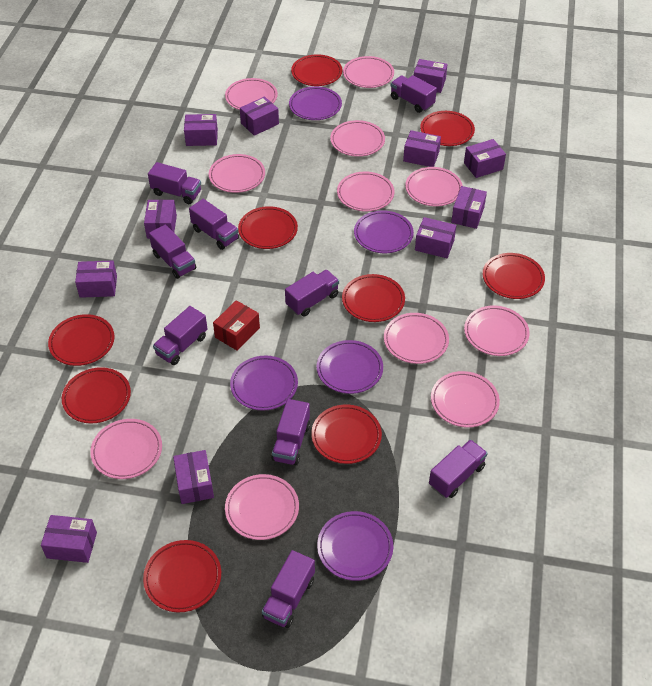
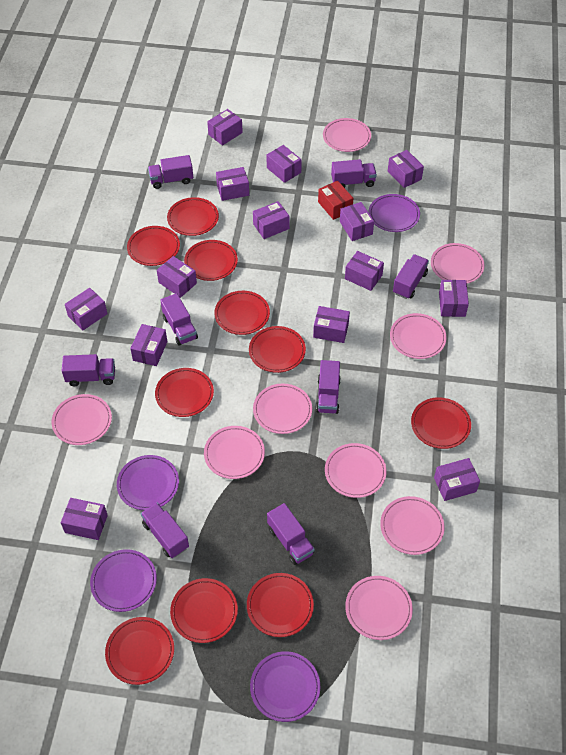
pink plate: 11 -> 9
purple box: 11 -> 14
purple plate: 5 -> 4
purple truck: 9 -> 8
red plate: 9 -> 10

